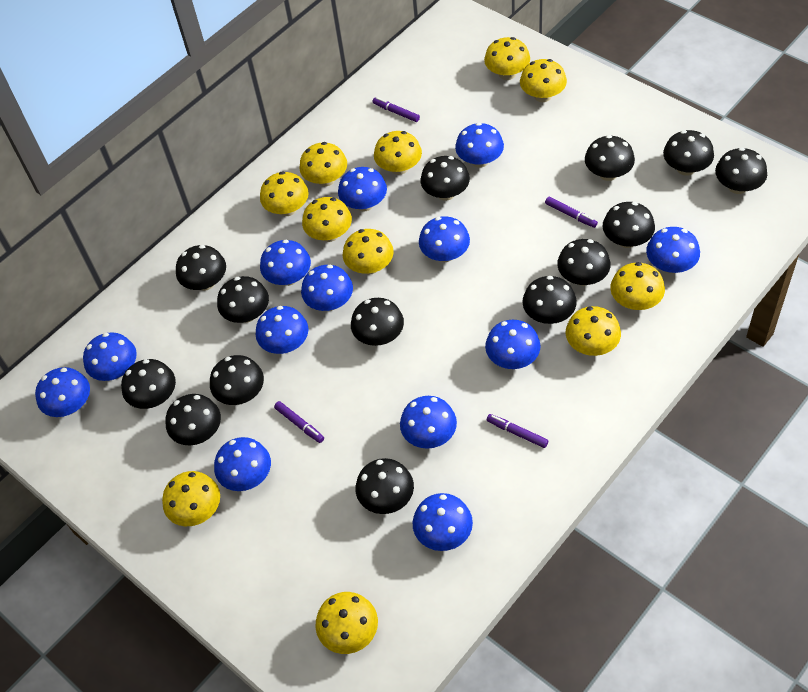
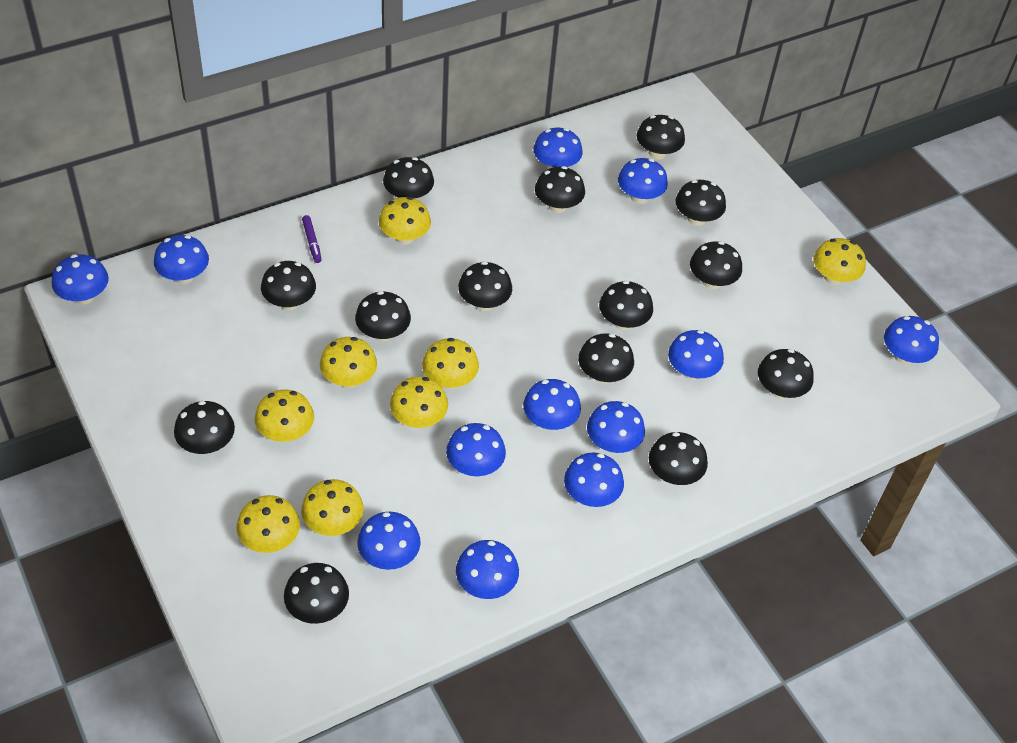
blue mushroom: 13 -> 12
purple marker: 4 -> 1
yellow mushroom: 11 -> 8

